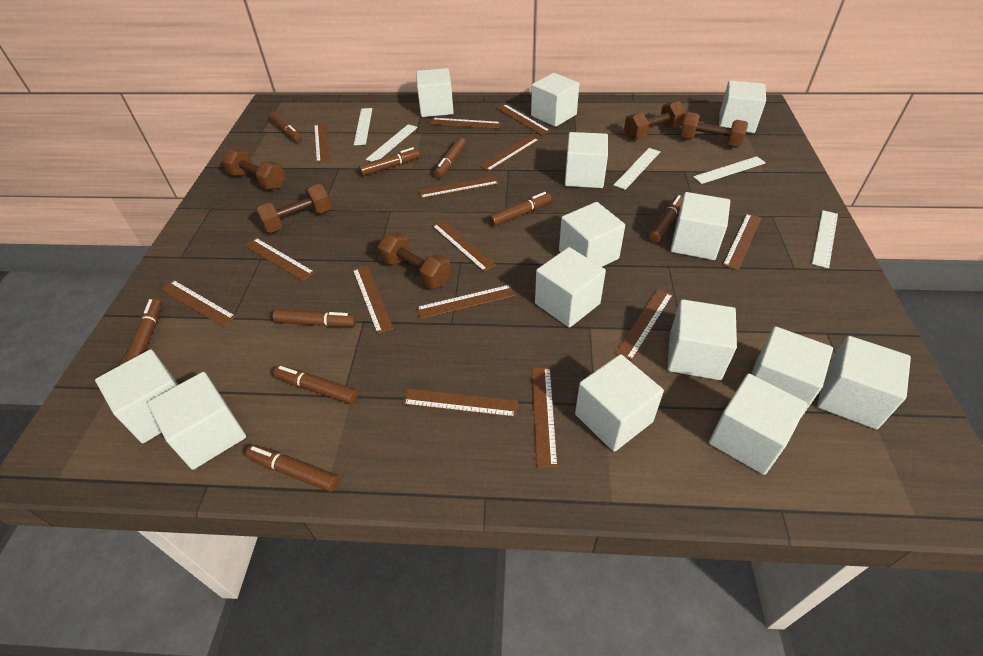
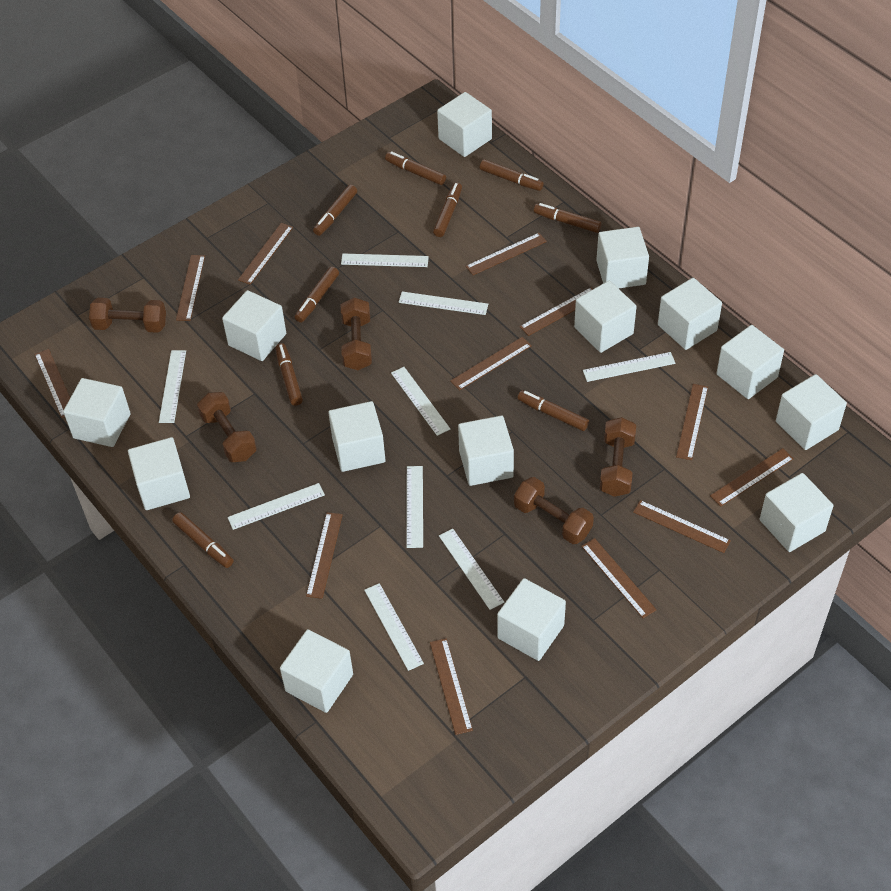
brown ruler: 14 -> 12
white ruler: 5 -> 9

